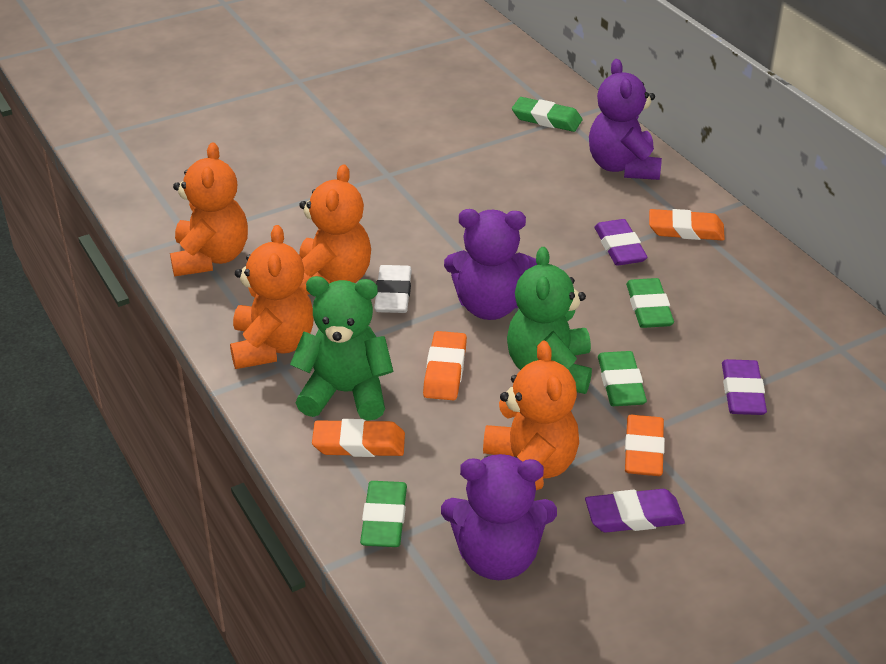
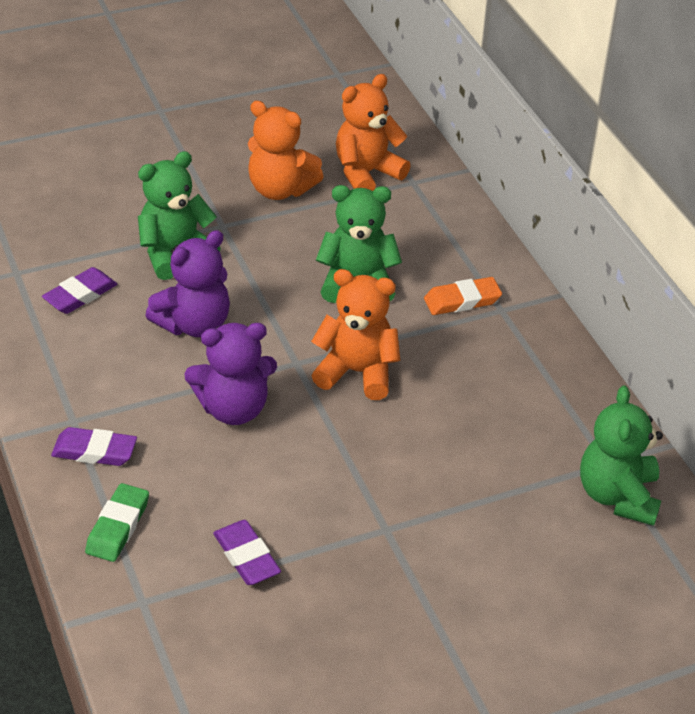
green eraser: 4 -> 1
green teddy bear: 2 -> 3
orange eraser: 4 -> 1
orange teddy bear: 4 -> 3
purple teddy bear: 3 -> 2
white eraser: 1 -> 0

